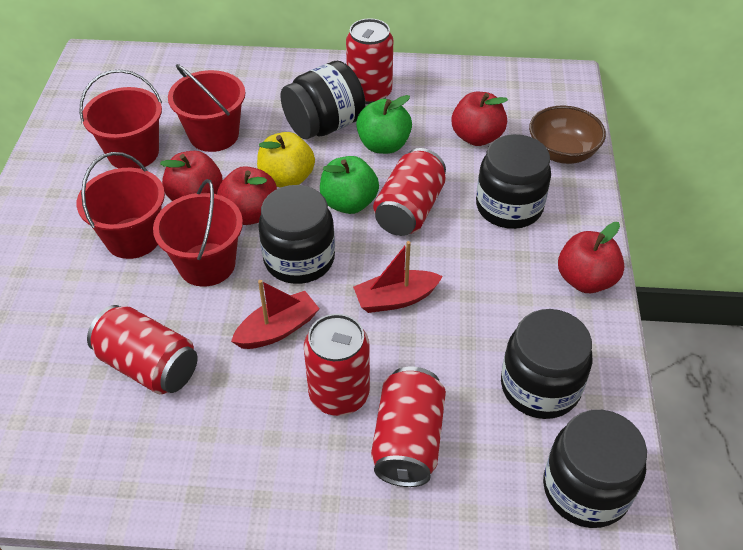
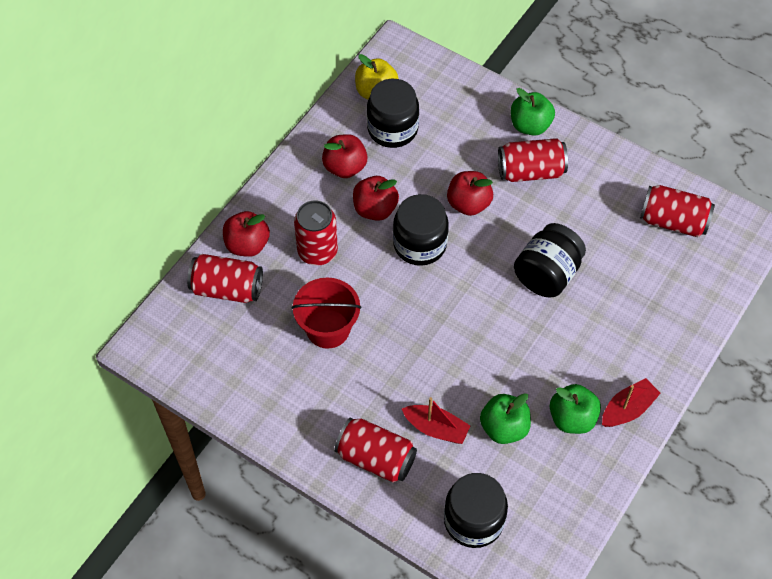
black jar: 5 -> 4
brown bowl: 1 -> 0
green apple: 2 -> 3
red bucket: 4 -> 1

